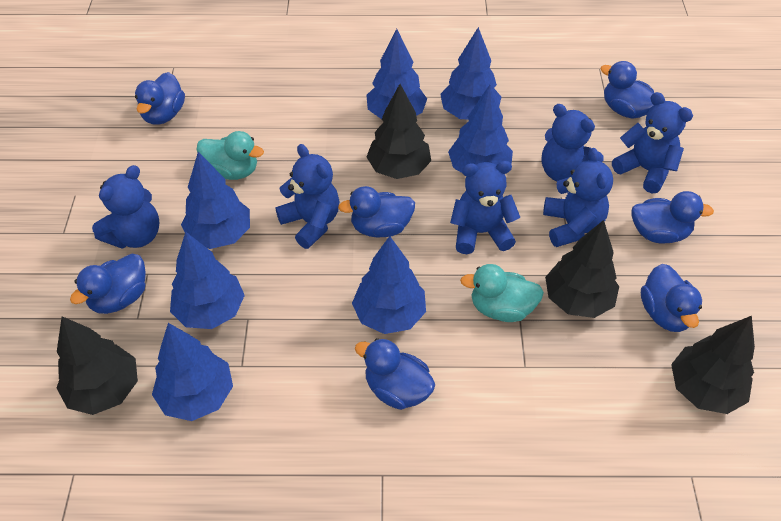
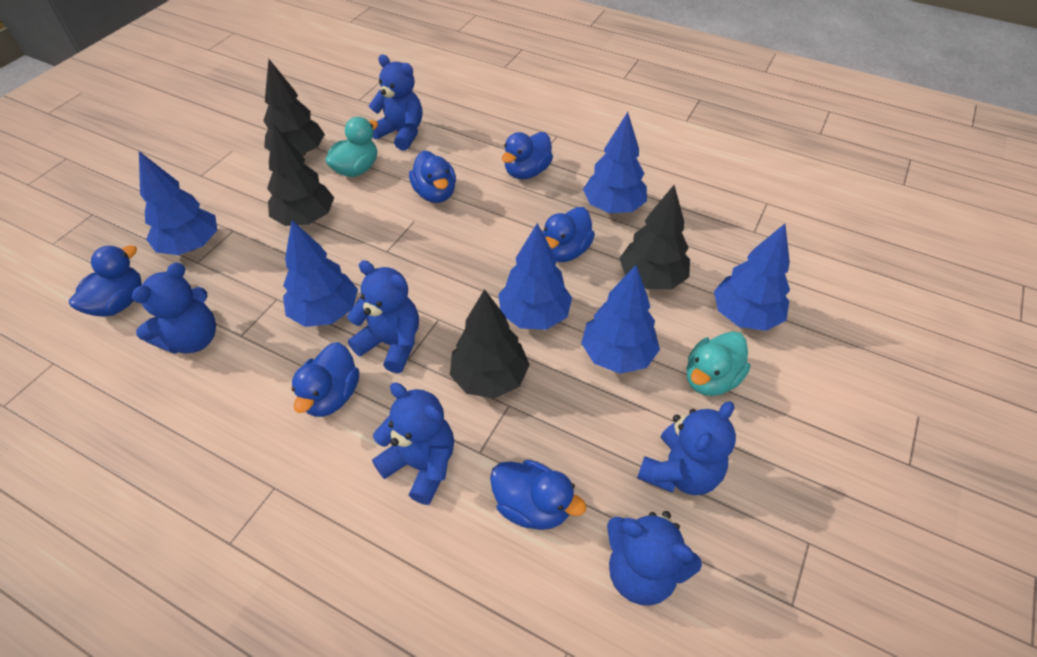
blue duck: 7 -> 6
blue tree: 7 -> 6

